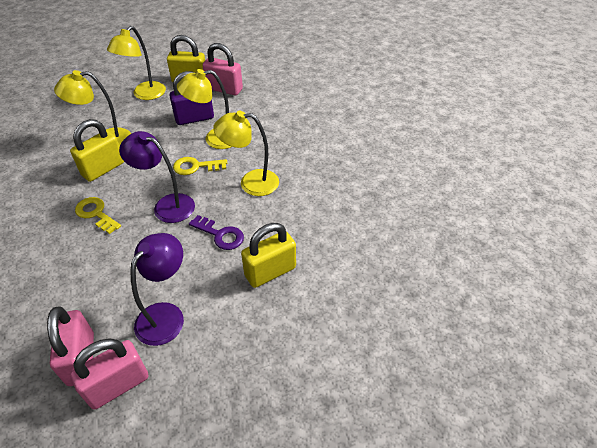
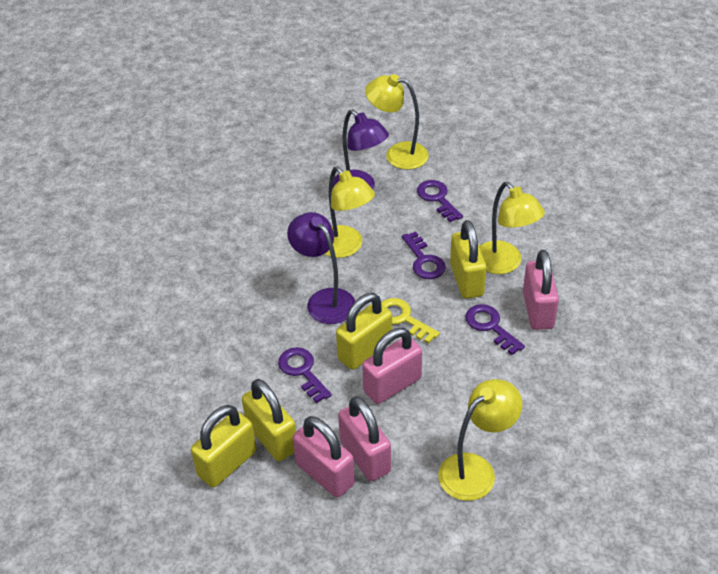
pink padlock: 3 -> 4
purple key: 1 -> 4
purple padlock: 1 -> 0
yellow key: 2 -> 1
yellow padlock: 3 -> 4

